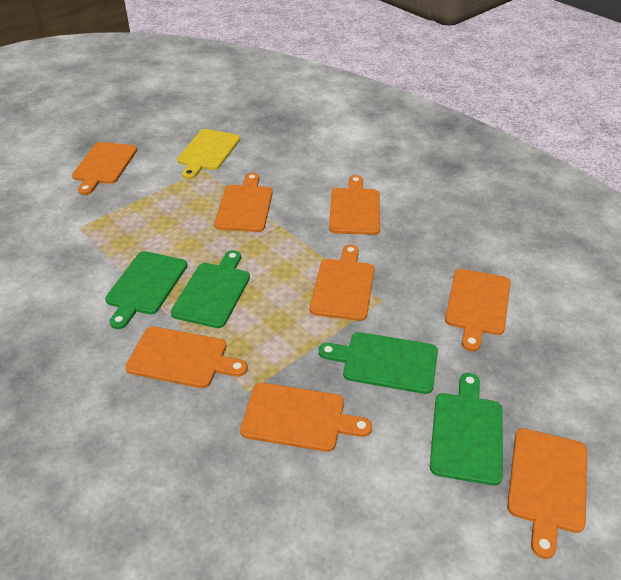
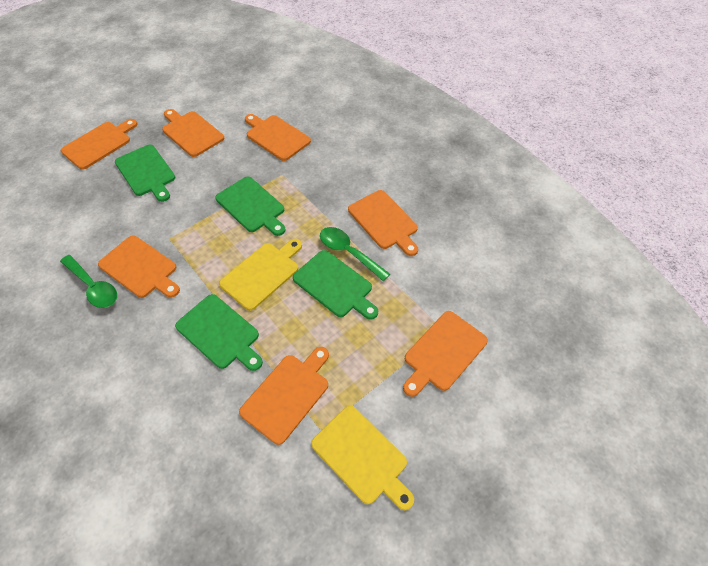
green spoon: 0 -> 2
orange cutting board: 8 -> 7
yellow cutting board: 1 -> 2

